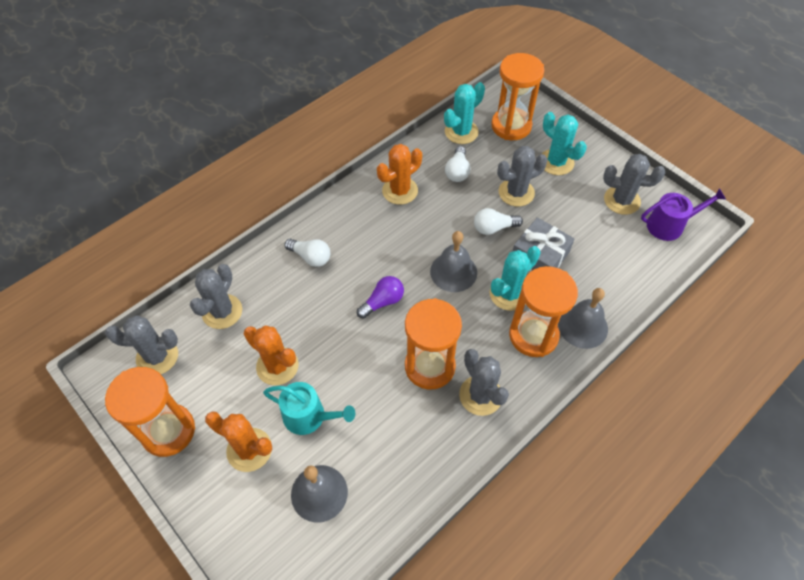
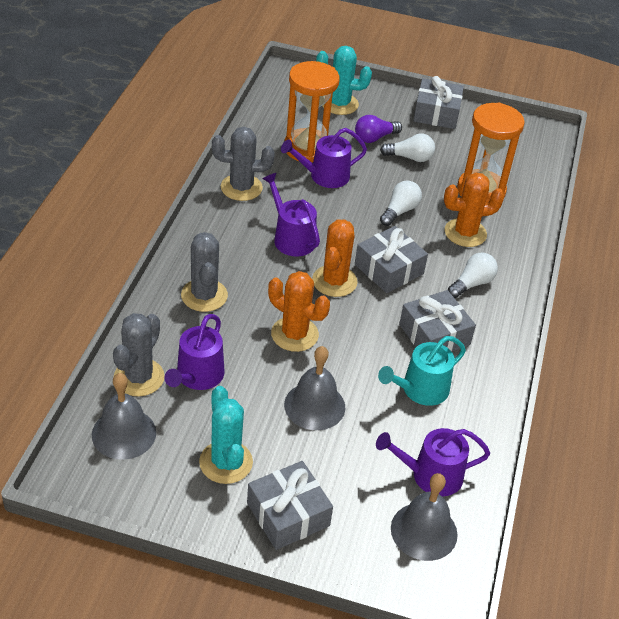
grey cactus: 5 -> 3
grey gift: 1 -> 4
orange hourglass: 4 -> 2
purple watering can: 1 -> 4
turquoise cactus: 3 -> 2

